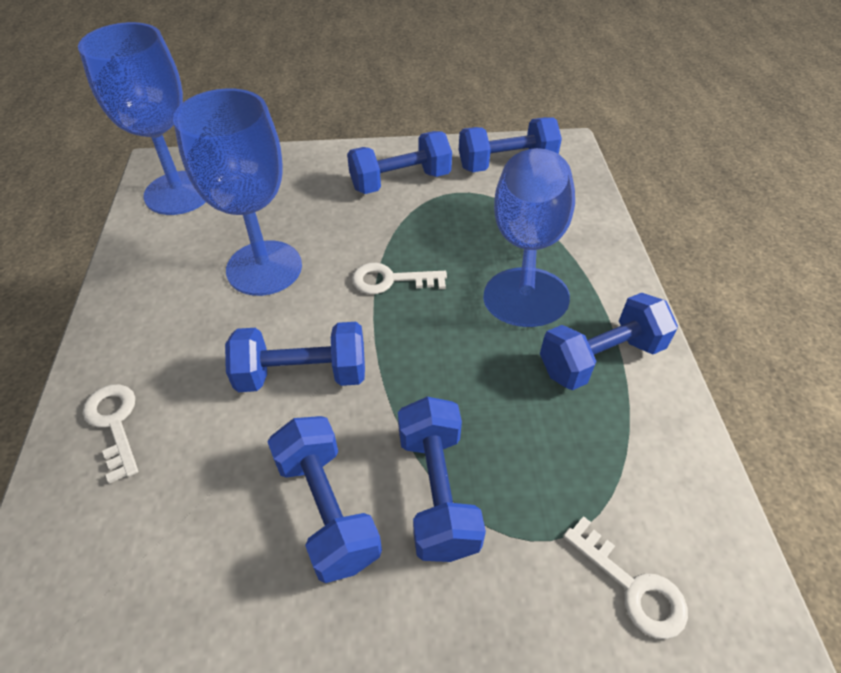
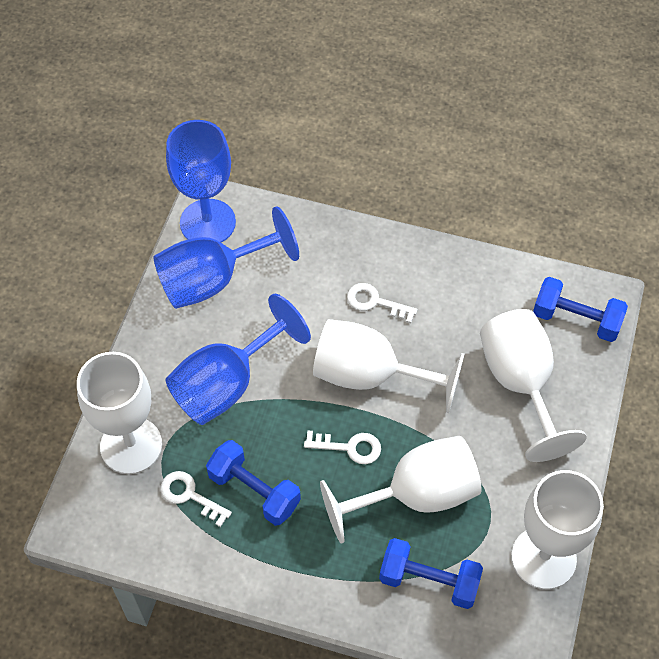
blue dumbbell: 6 -> 3
white goblet: 0 -> 5

